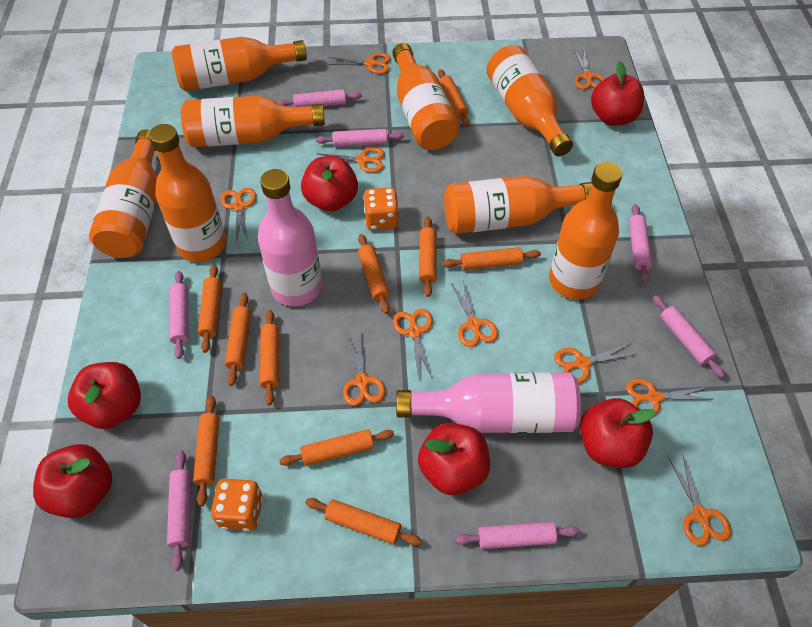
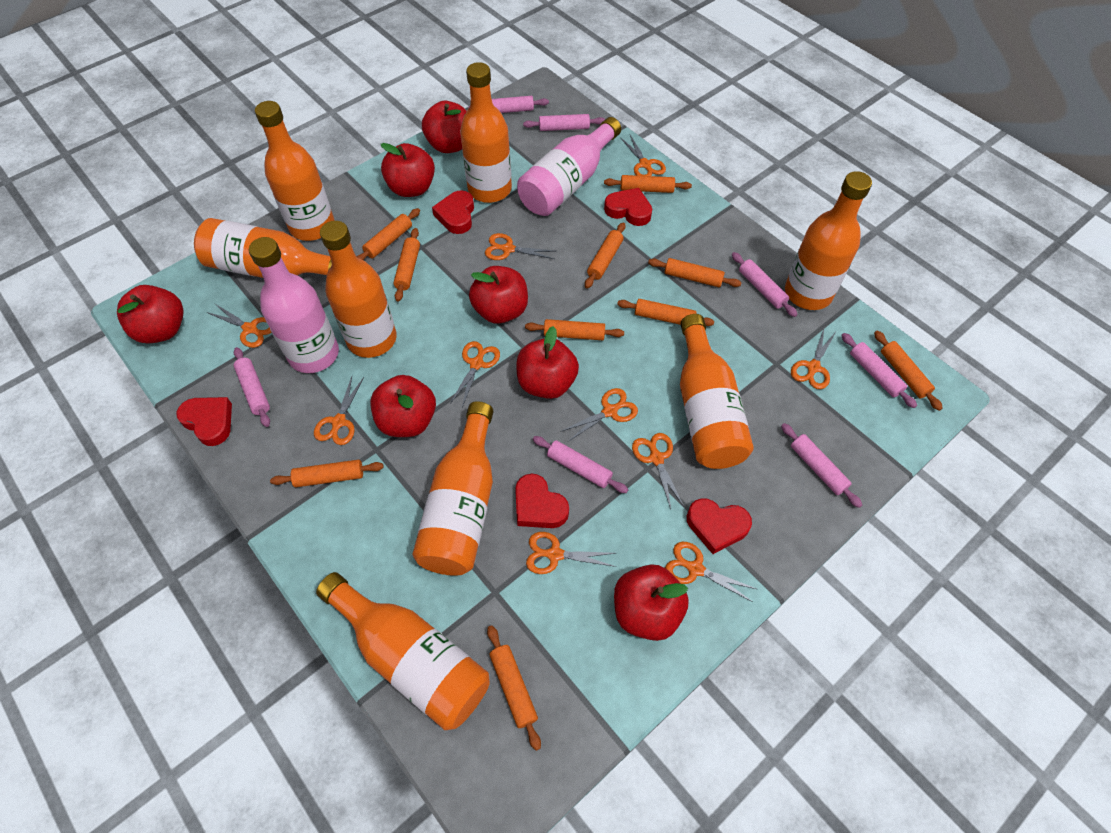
orange dice: 2 -> 0
red apple: 6 -> 7
red heart: 0 -> 5

